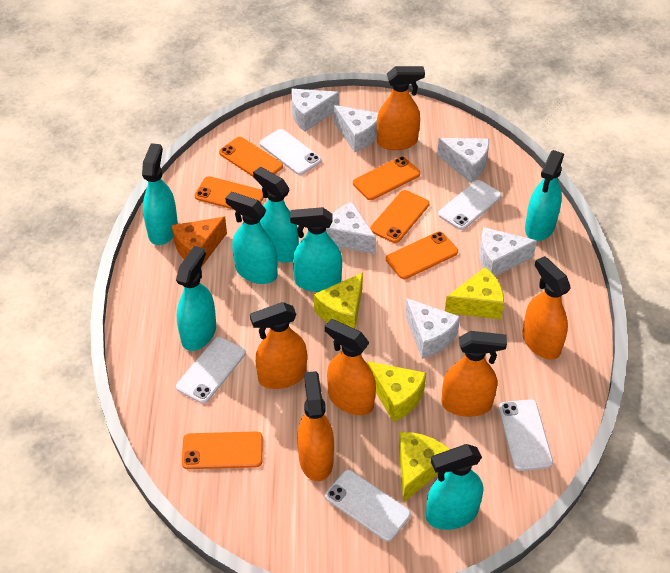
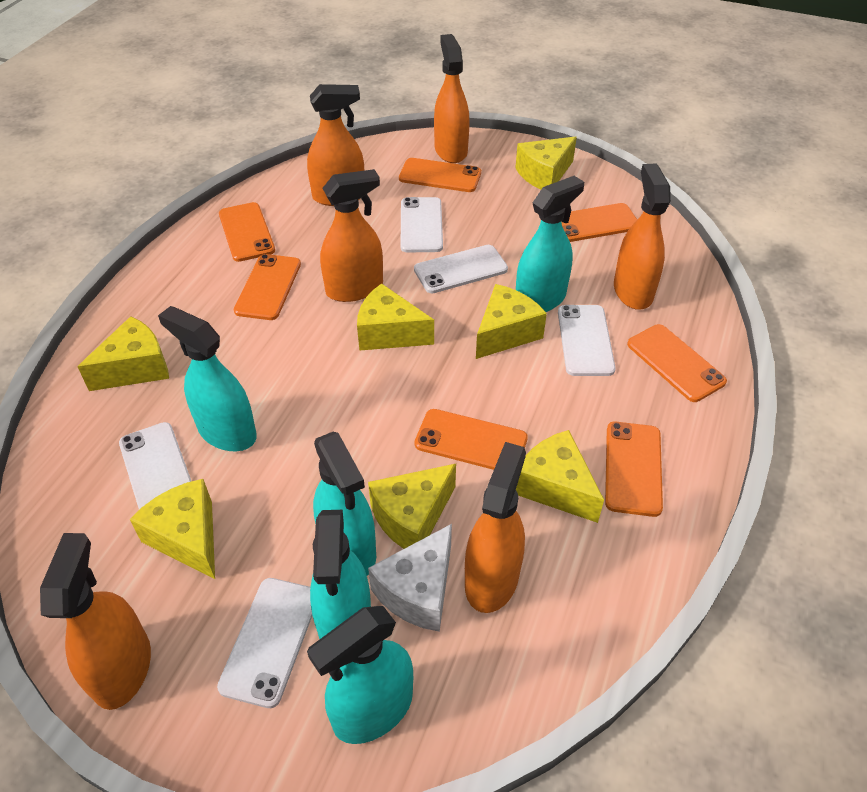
orange cheese: 1 -> 0
orange phone: 6 -> 7
turquoise spray bottle: 7 -> 5
white cheese: 6 -> 1
yellow cheese: 4 -> 7

